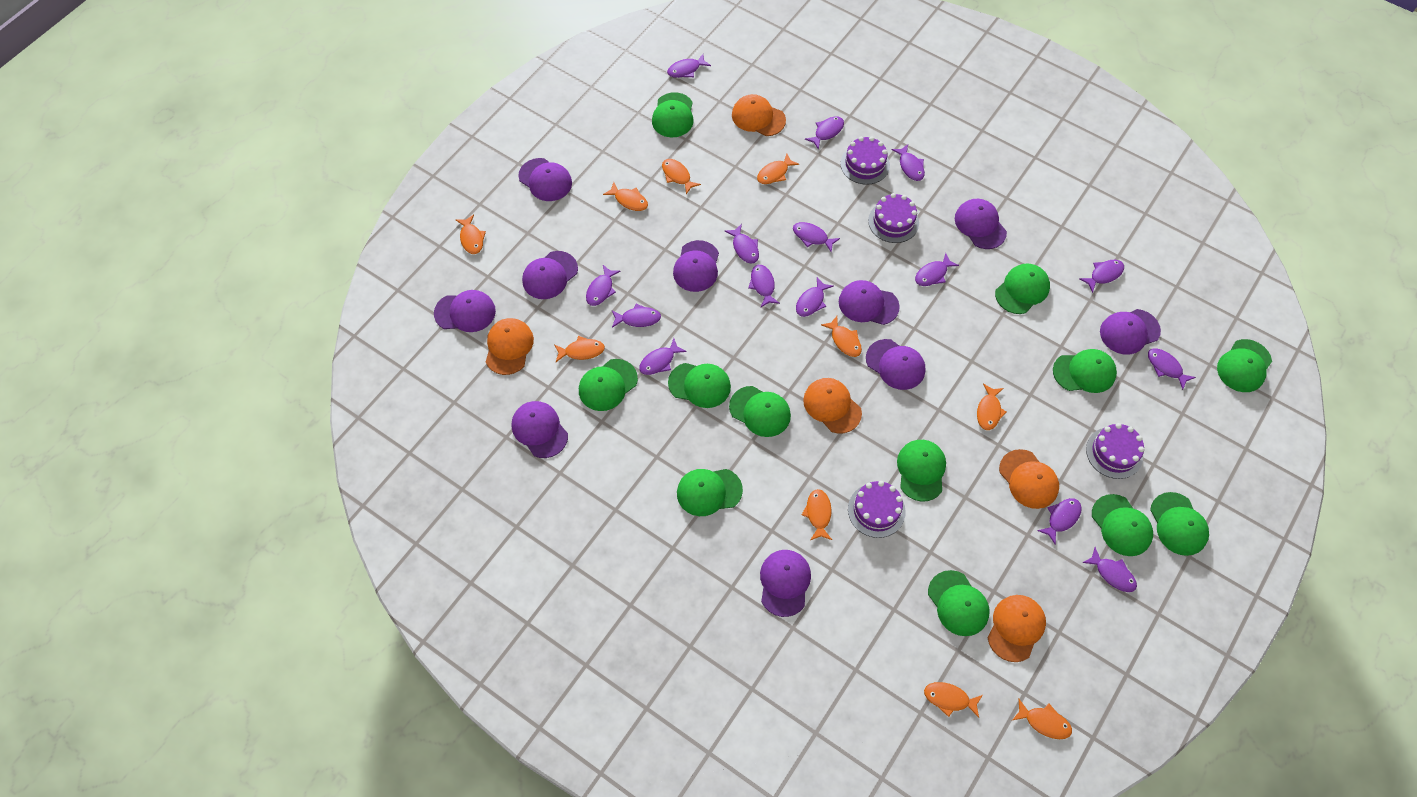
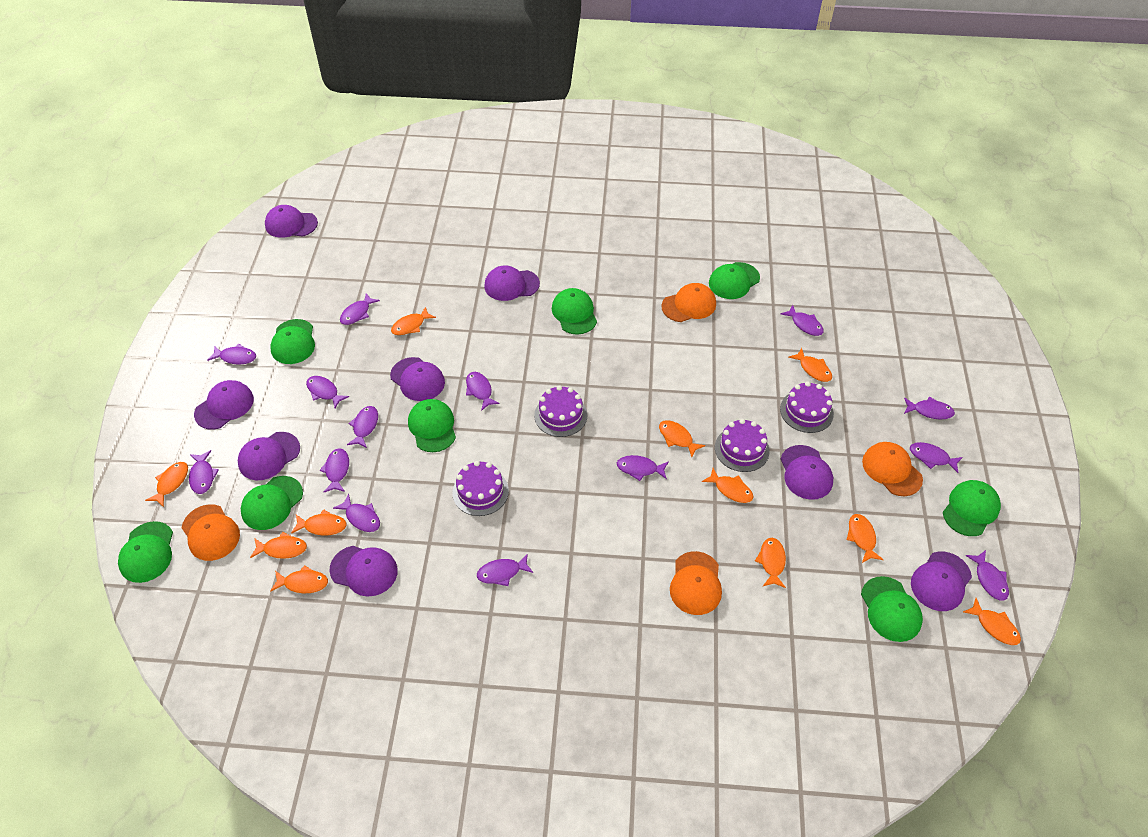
green cap: 12 -> 8
orange cap: 5 -> 4
orange fish: 10 -> 11
purple cap: 10 -> 8
purple fish: 15 -> 14

